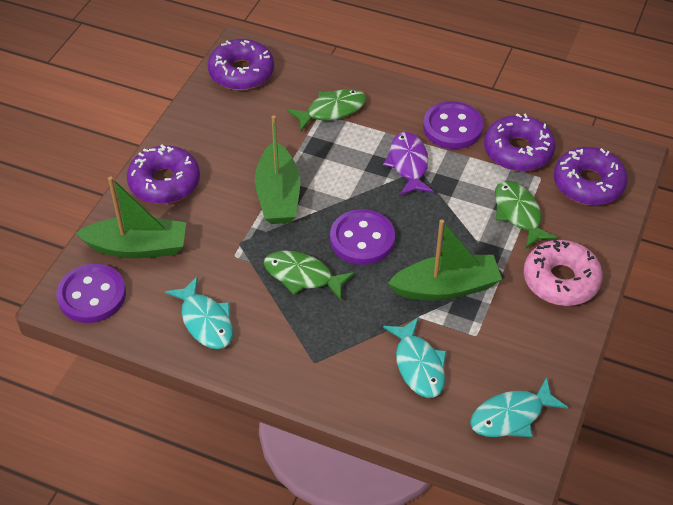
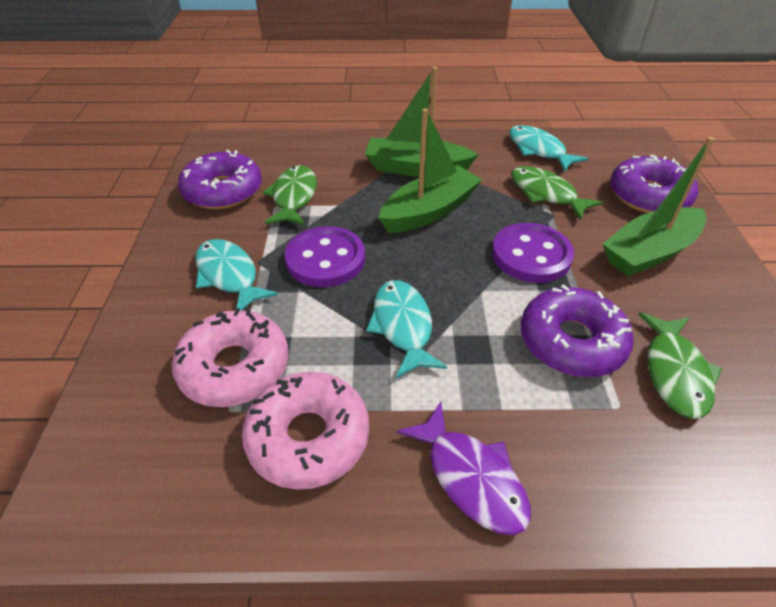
pink donut: 1 -> 2
purple button: 3 -> 2
purple donut: 4 -> 3

